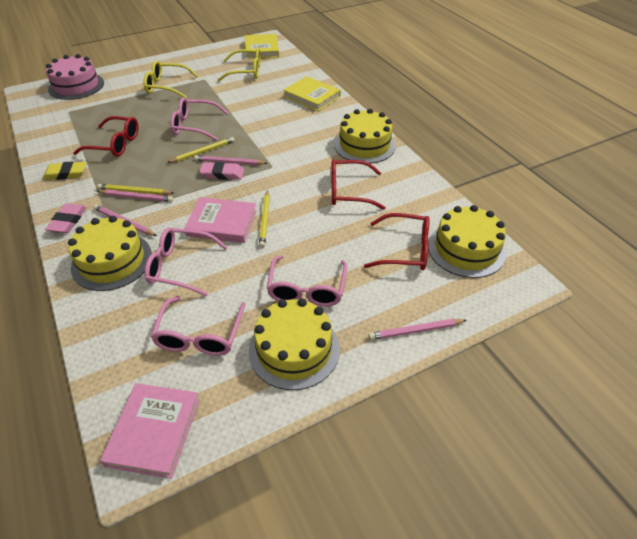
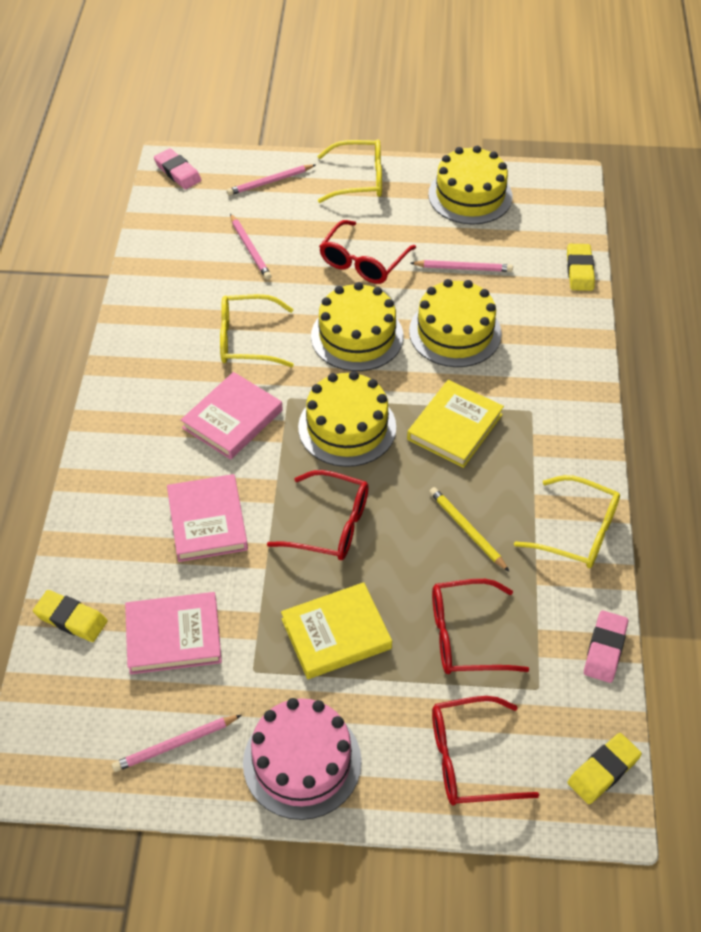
pink book: 2 -> 3
pink glasses: 4 -> 0
red glasses: 3 -> 4
yellow eraser: 1 -> 3
yellow glasses: 2 -> 3
yellow pencil: 3 -> 1

